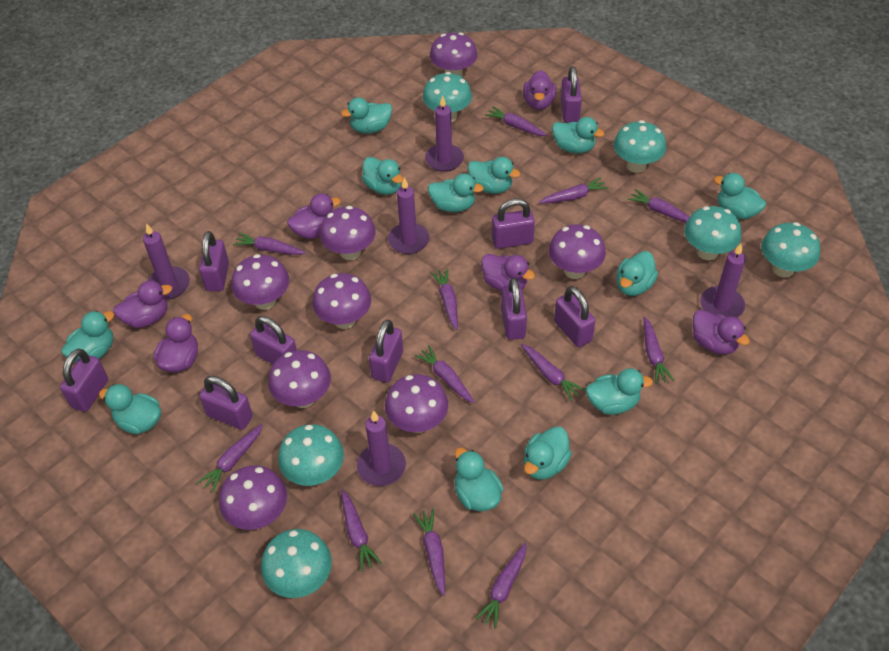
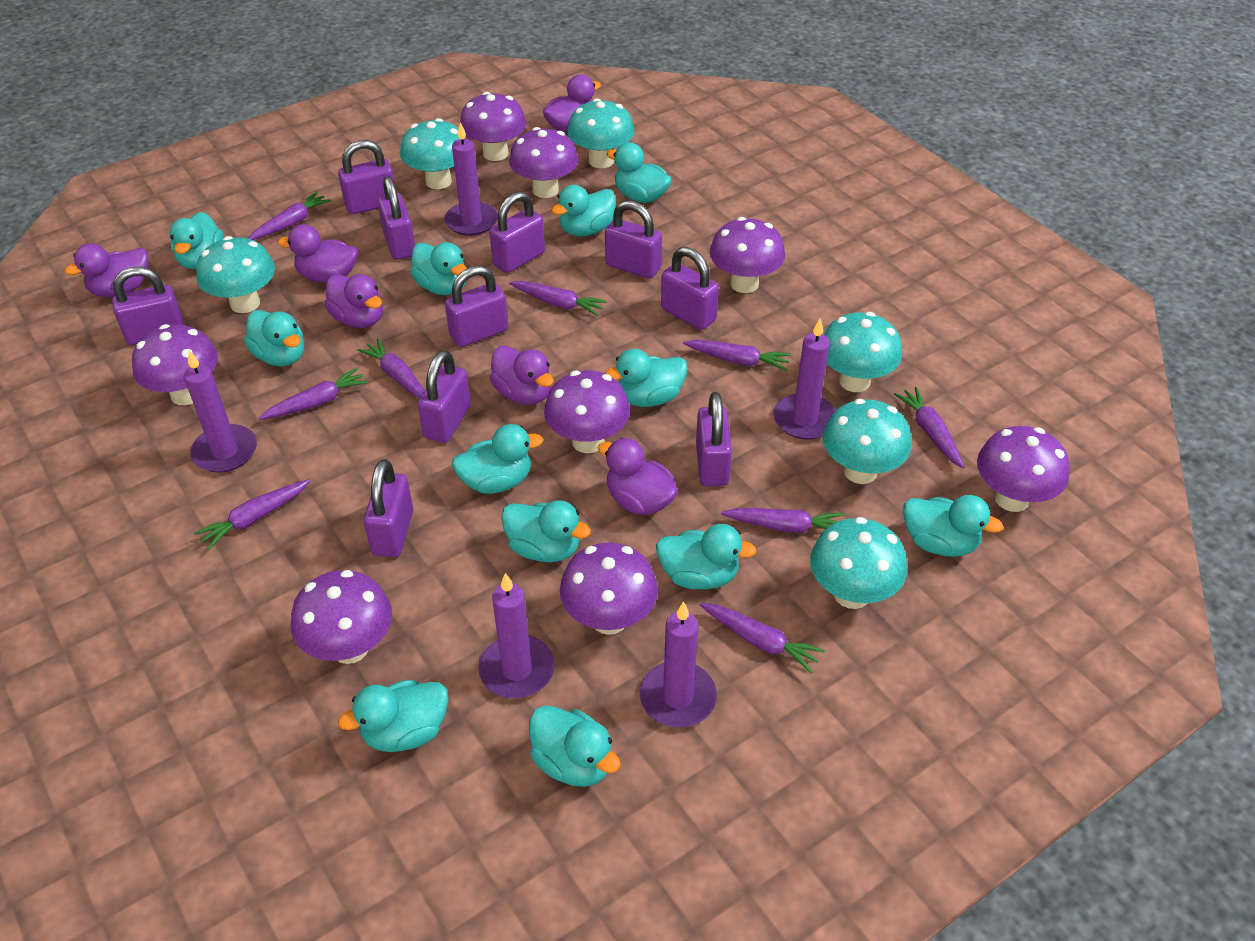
purple carrot: 12 -> 9
purple padlock: 9 -> 10

